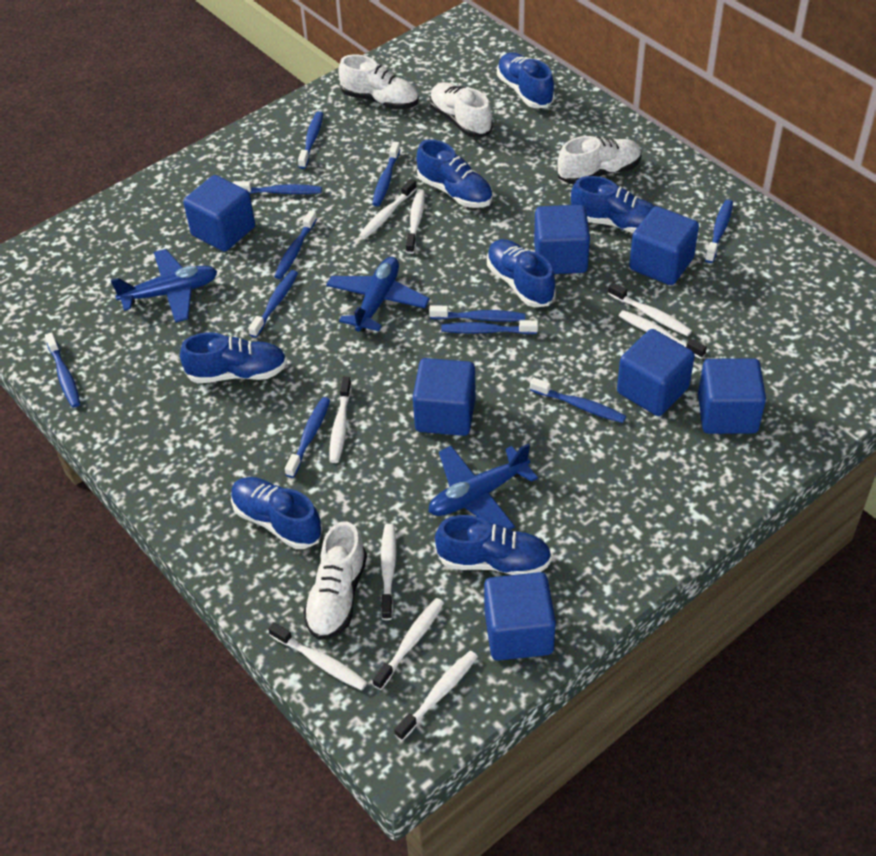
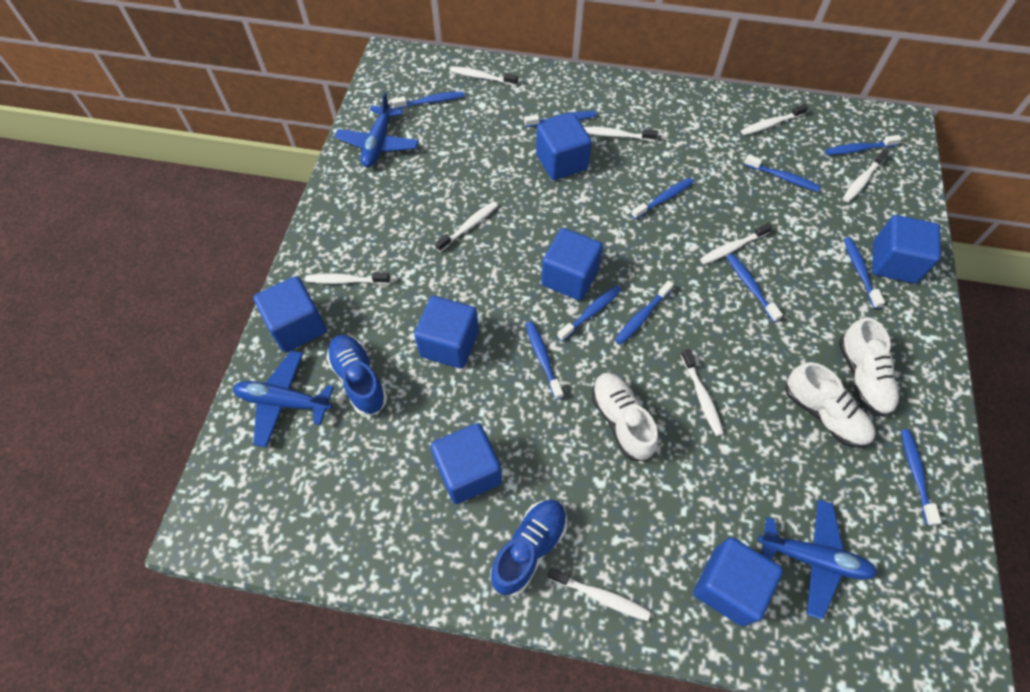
blue shoe: 7 -> 2
white shoe: 4 -> 3

